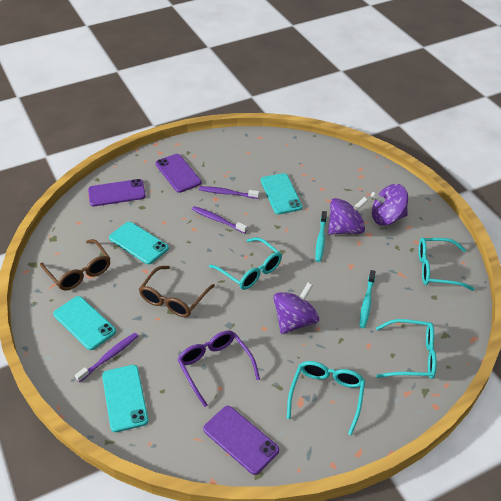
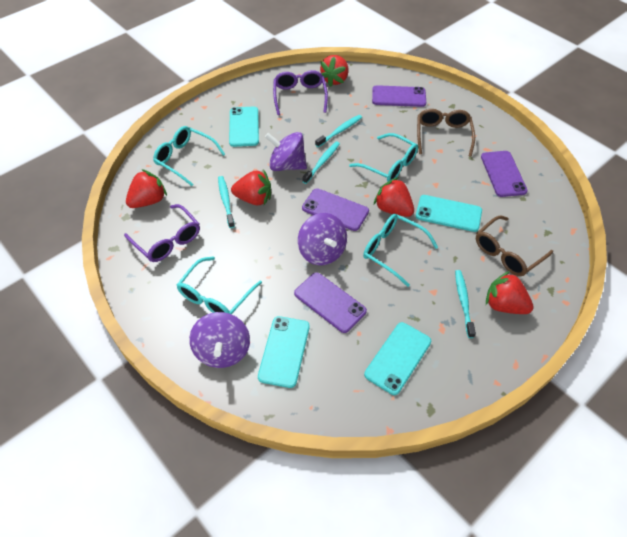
purple glasses: 1 -> 2
purple phone: 3 -> 4
purple toothbrush: 3 -> 0
red strawberry: 0 -> 5
turquoise toothbrush: 2 -> 4

